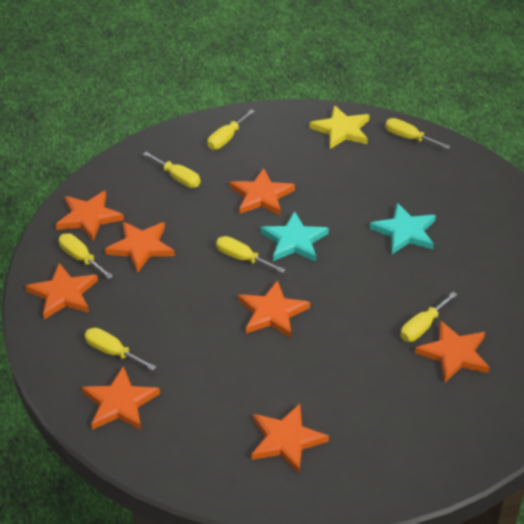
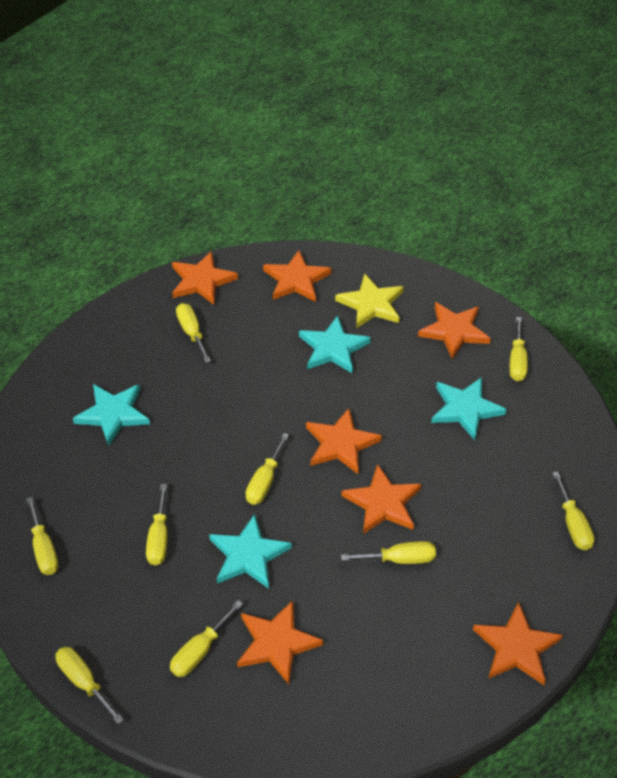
orange star: 8 -> 7
turquoise star: 2 -> 4
yellow screwdriver: 7 -> 9

